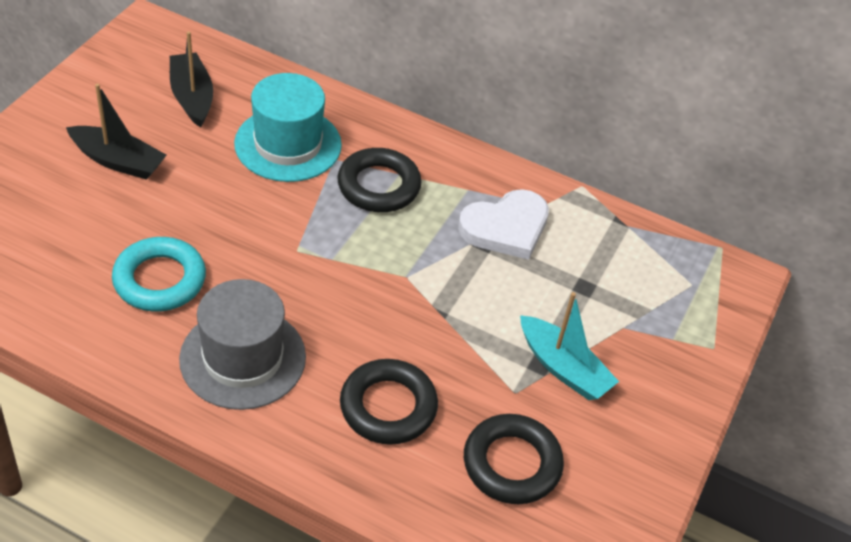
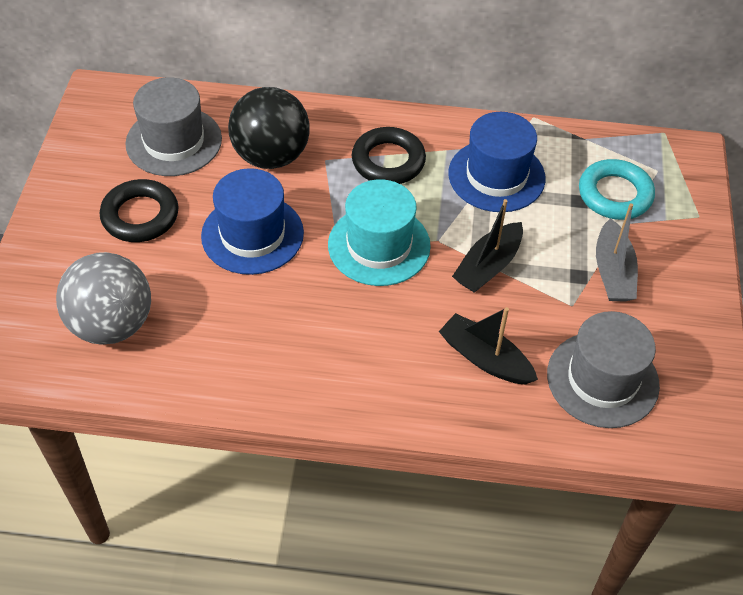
black ball: 0 -> 1
black ring: 3 -> 2
blue hat: 0 -> 2
grey ball: 0 -> 1
grey boat: 0 -> 1
grey hat: 1 -> 2
turquoise boat: 1 -> 0
white heart: 1 -> 0

